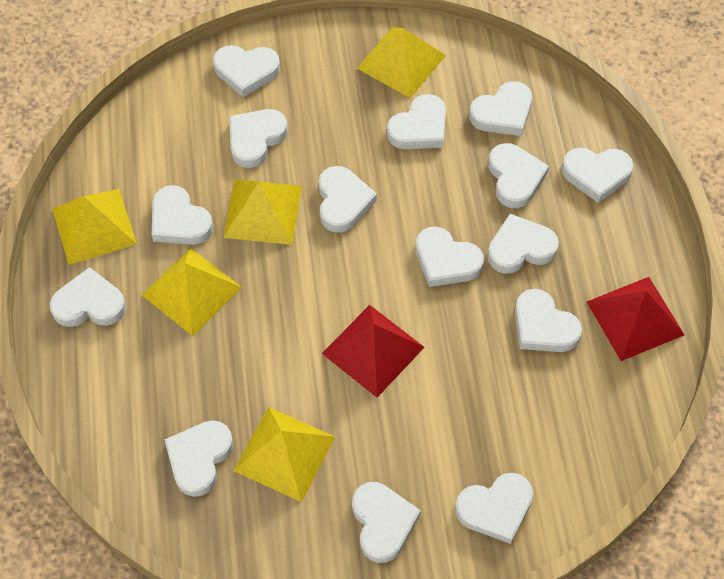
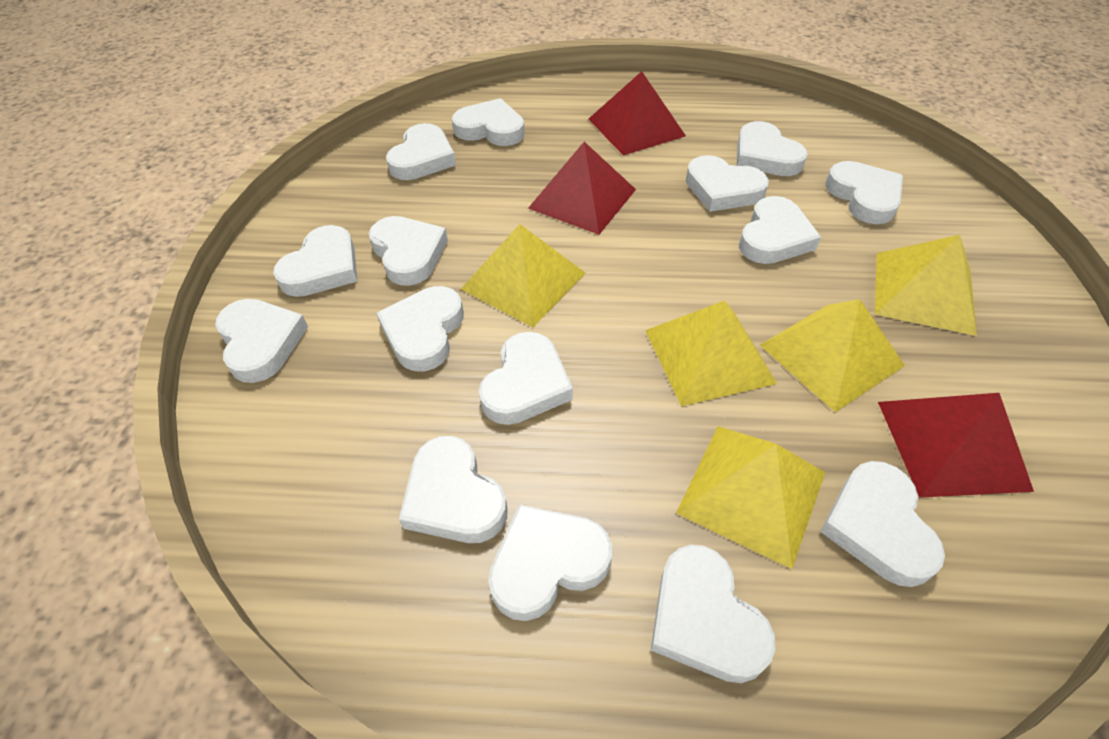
red pyramid: 2 -> 3

